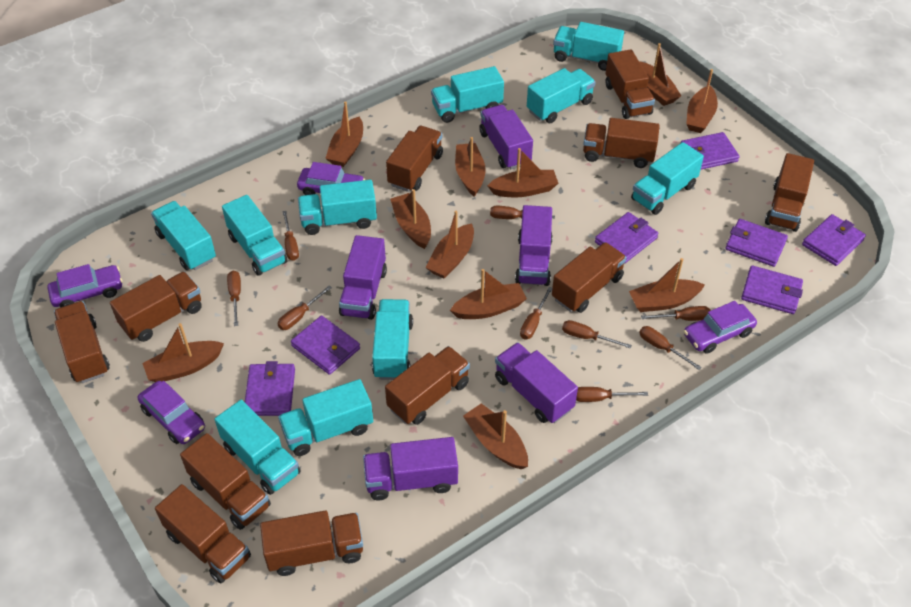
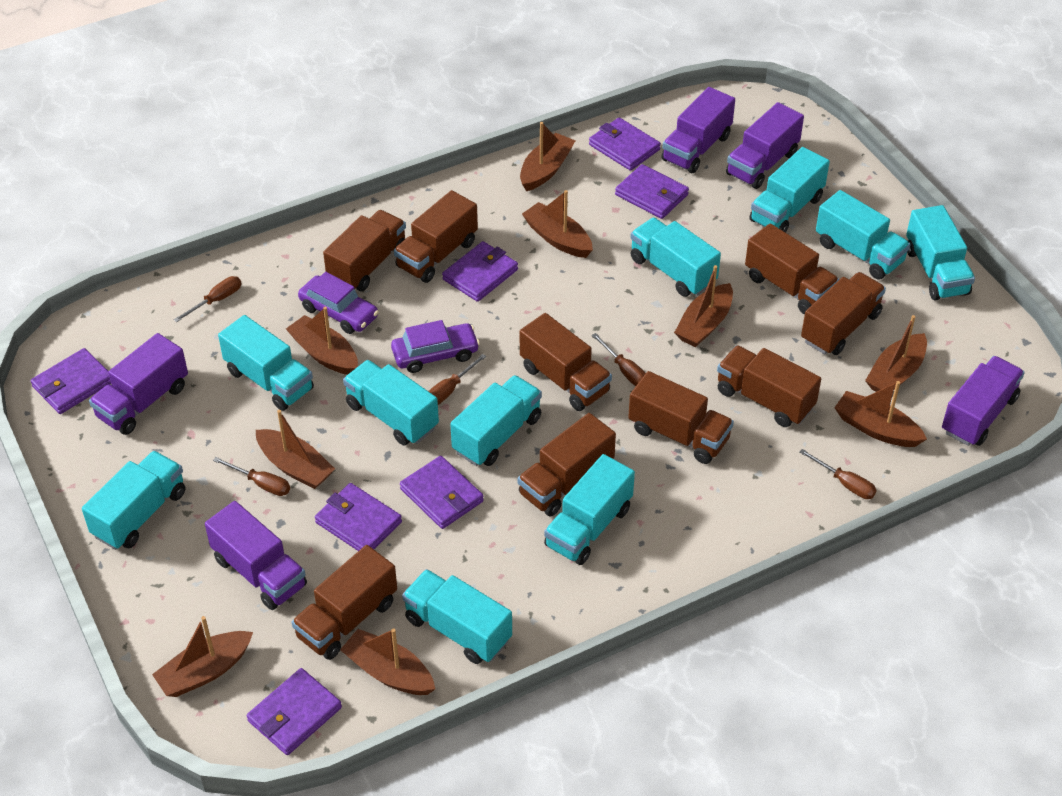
brown boat: 11 -> 9
brown screwdriver: 9 -> 5
brown truck: 11 -> 9
purple car: 4 -> 2

